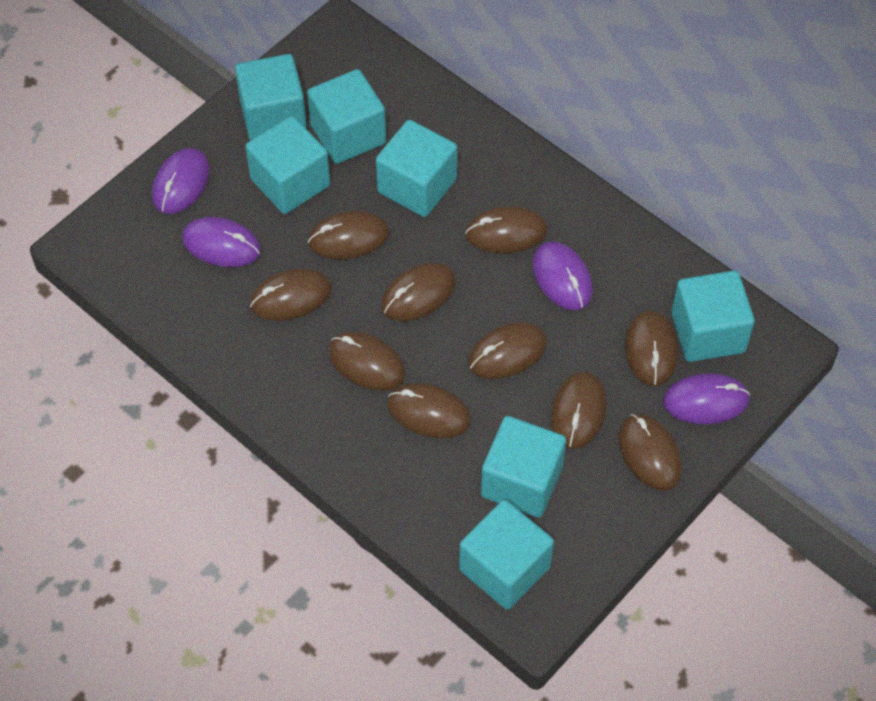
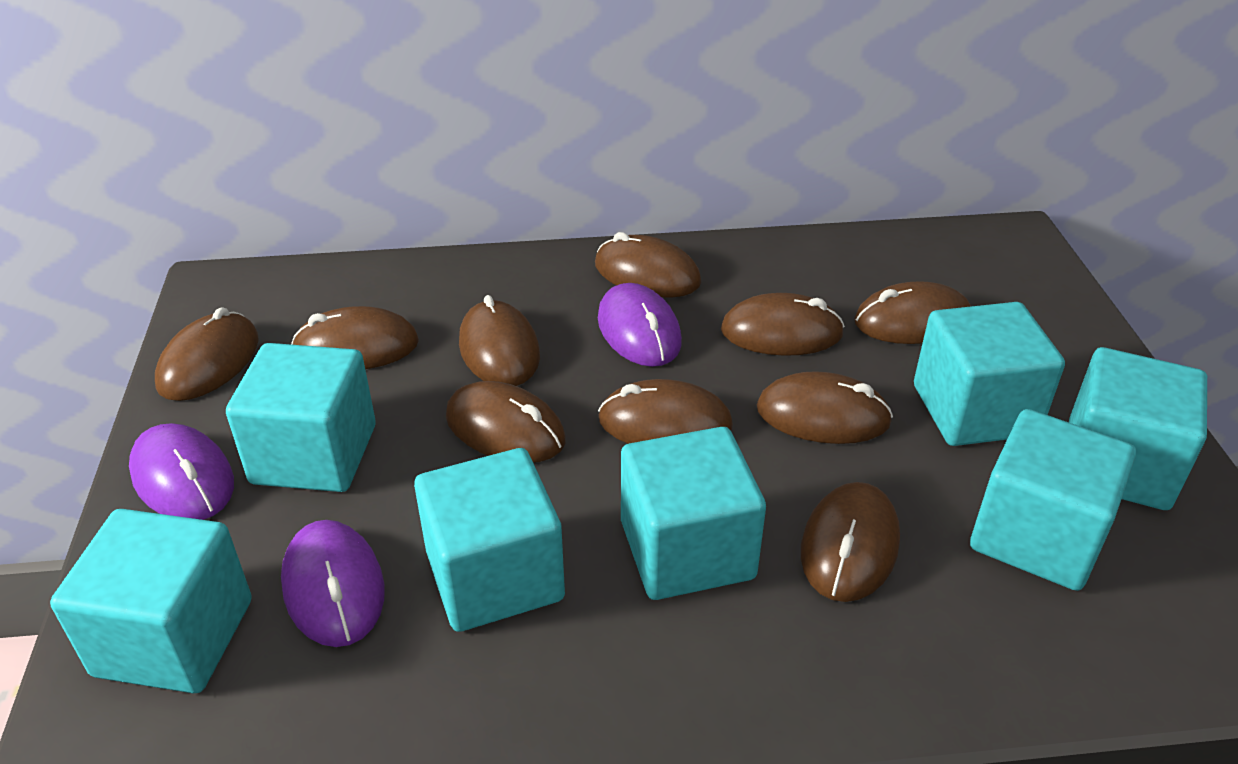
purple mouse: 4 -> 3

